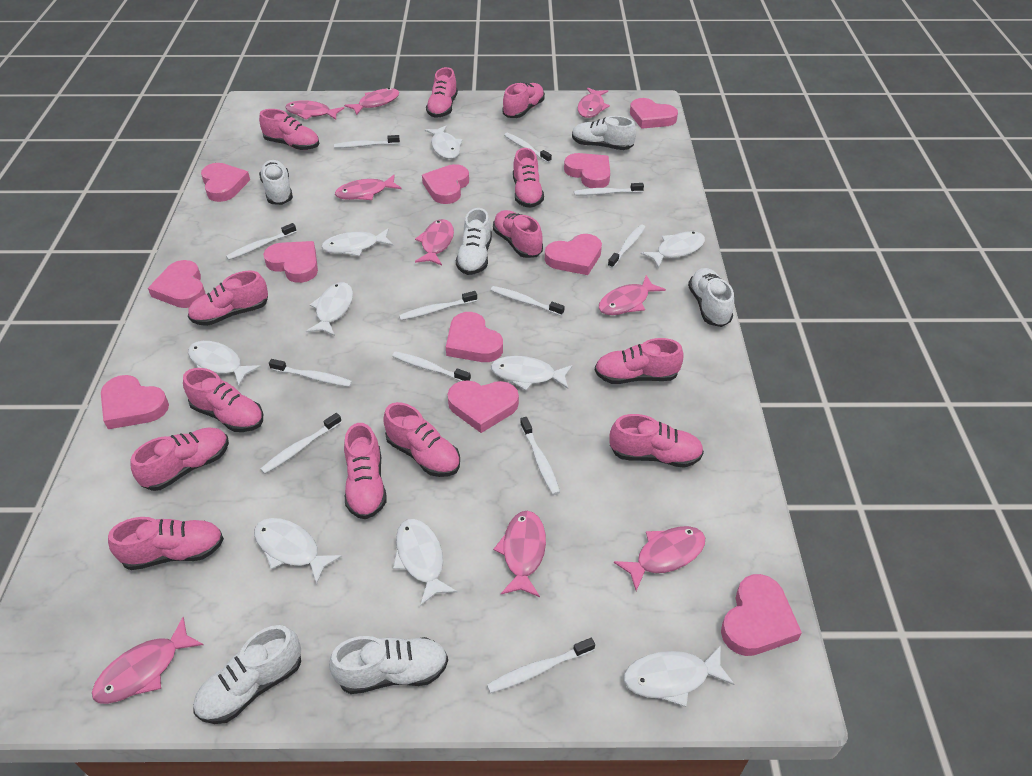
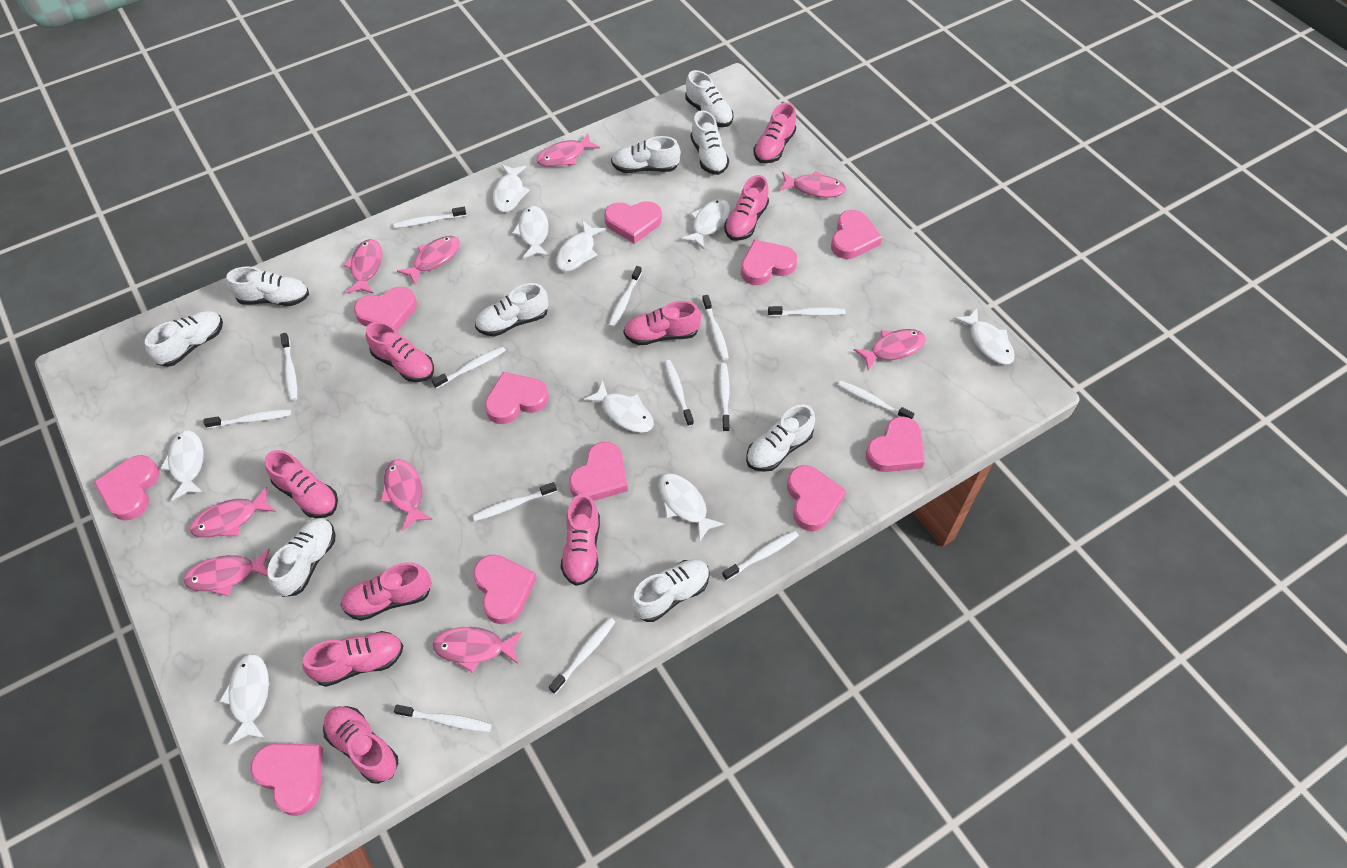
pink shoe: 13 -> 9
white shoe: 6 -> 9
white toothbrush: 12 -> 14

